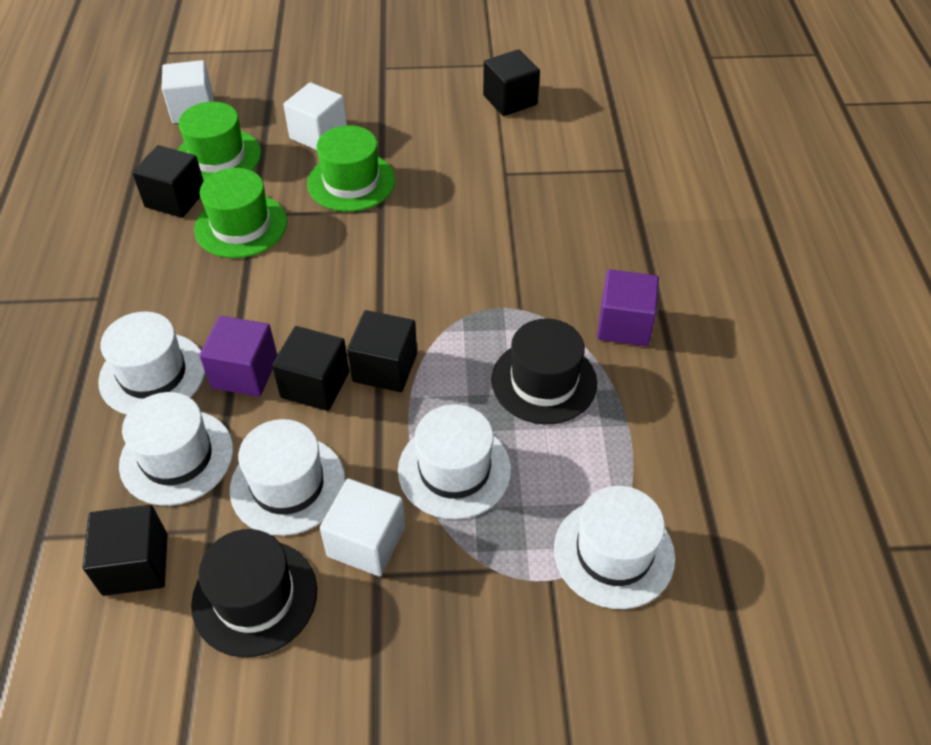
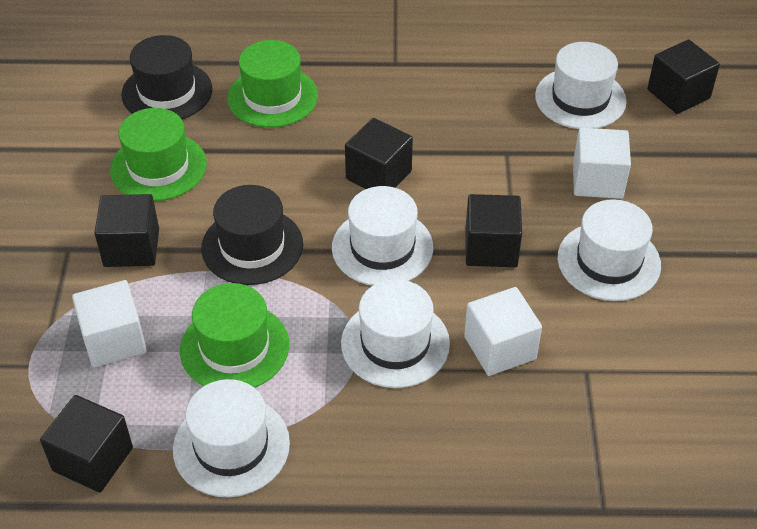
purple cube: 2 -> 0

